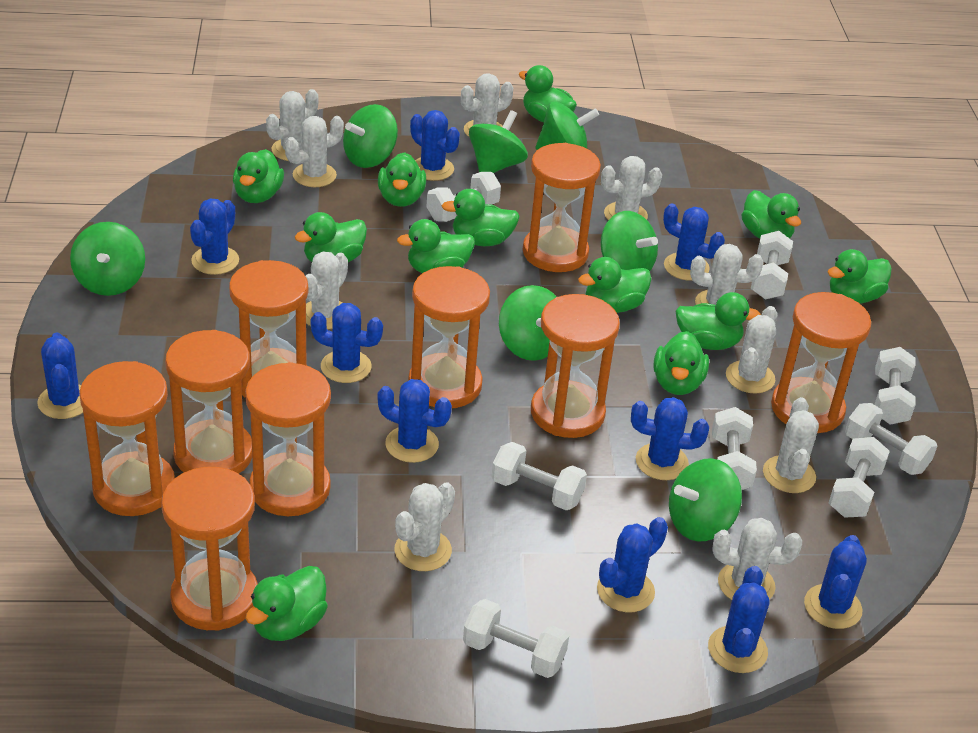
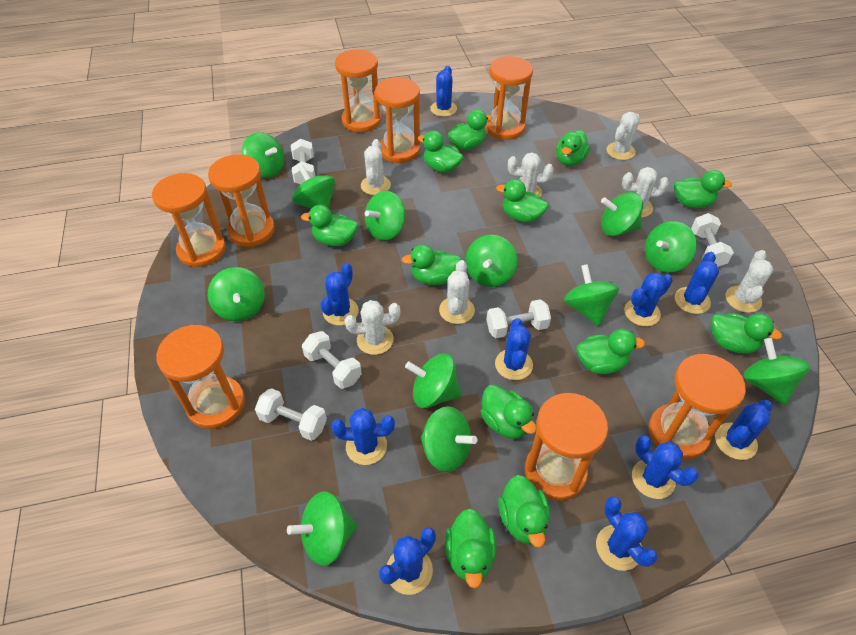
green spinning top: 7 -> 12
orange hourglass: 9 -> 8
white cactus: 10 -> 7
white dumbbell: 8 -> 5

